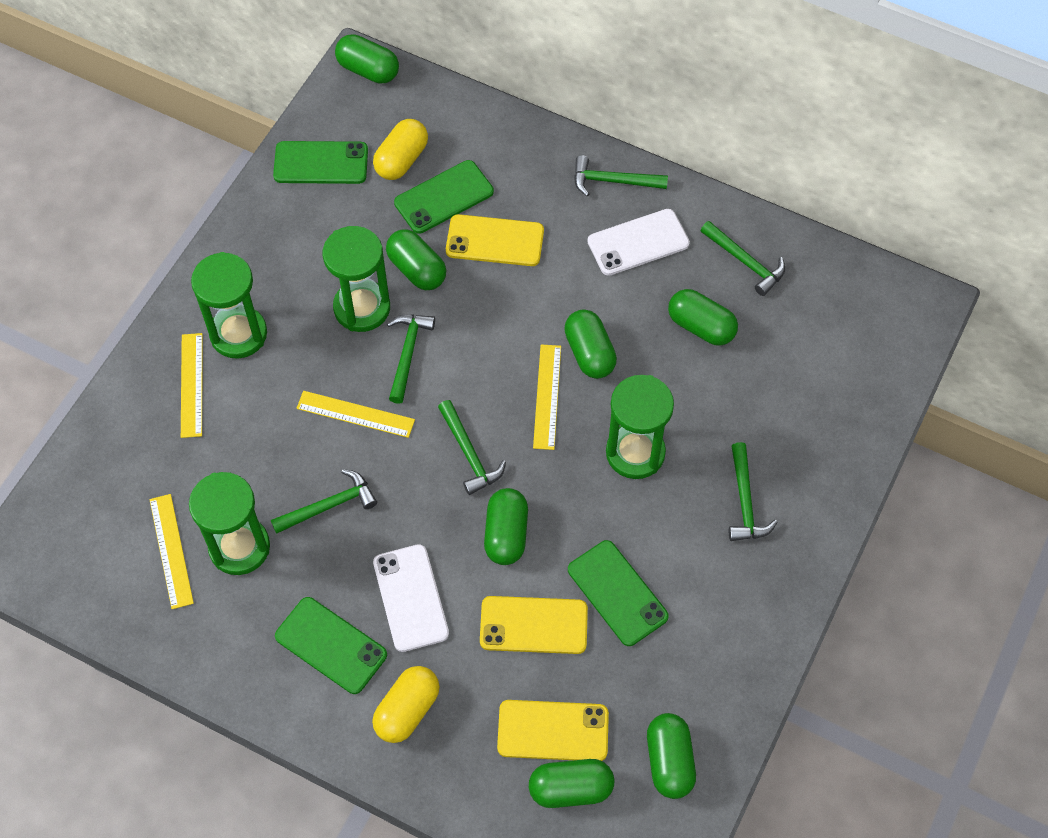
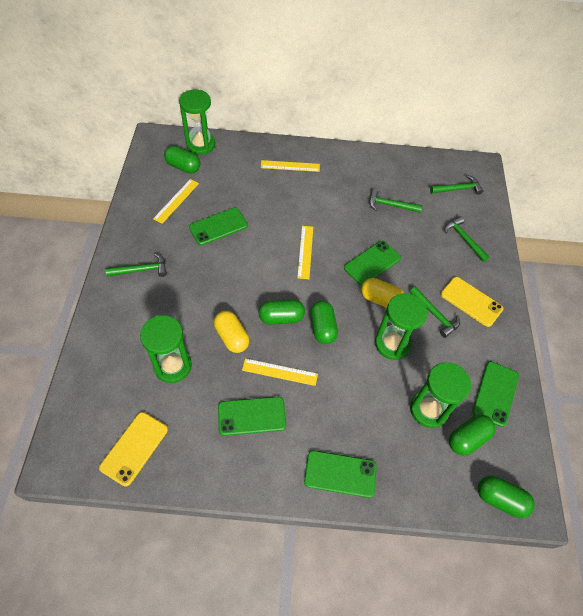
green capsule: 7 -> 5
green hammer: 6 -> 5
green phone: 4 -> 5
white phone: 2 -> 0
yellow phone: 3 -> 2

